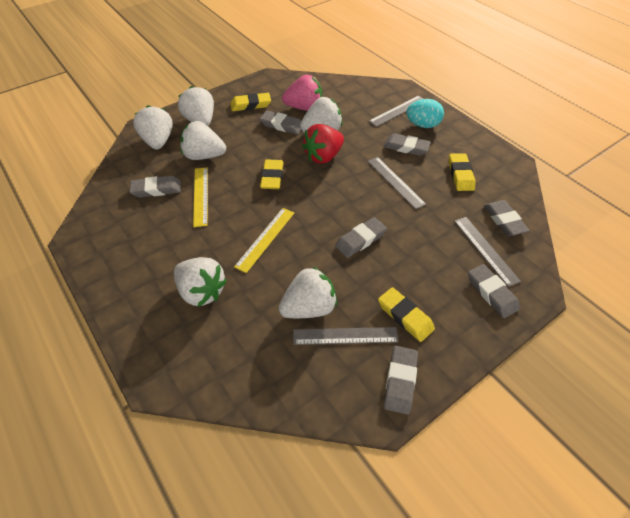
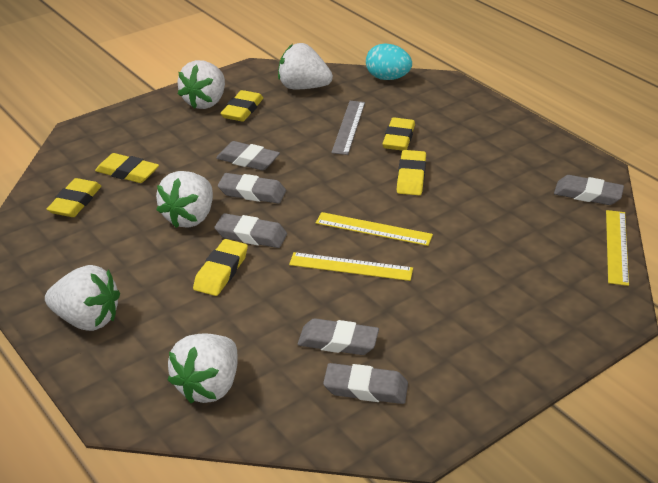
grey eraser: 7 -> 6
grey ruler: 4 -> 1
pink strawberry: 1 -> 0
red strawberry: 1 -> 0
white strawberry: 6 -> 5
yellow eraser: 4 -> 6
yellow ruler: 2 -> 3

